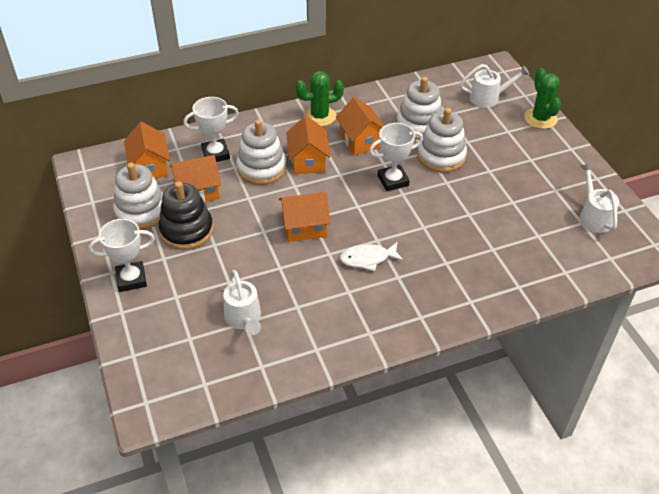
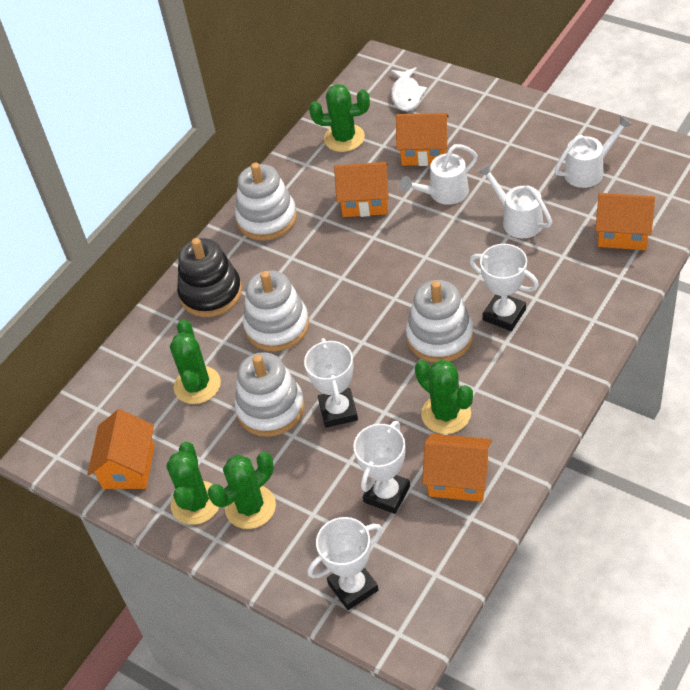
green cactus: 2 -> 5
white trophy: 3 -> 4

